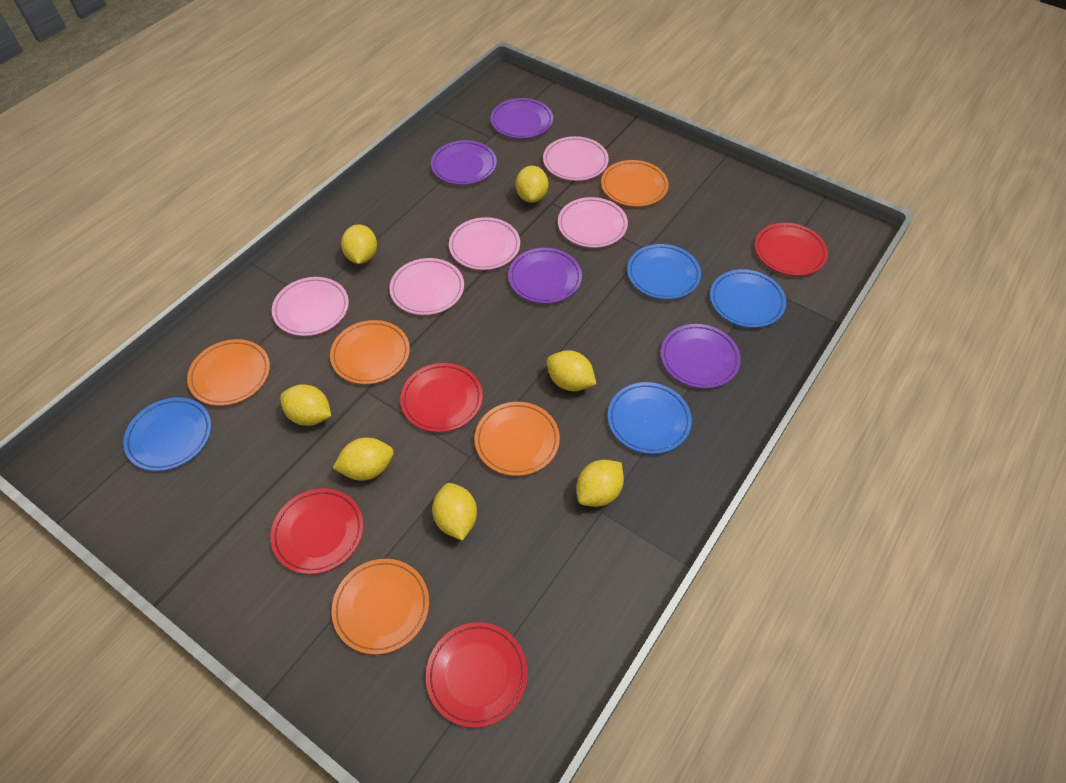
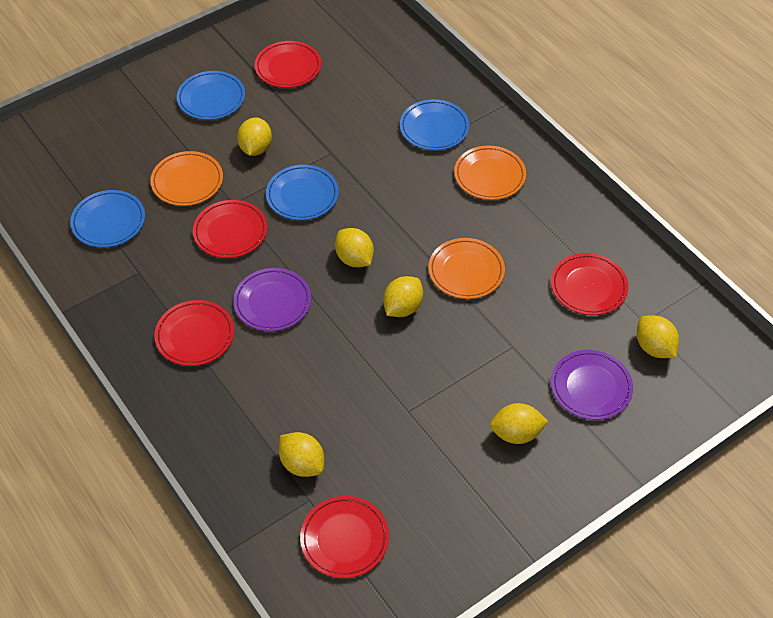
orange plate: 5 -> 3
pink plate: 5 -> 0
purple plate: 4 -> 2
red plate: 4 -> 5
yellow lemon: 7 -> 6

